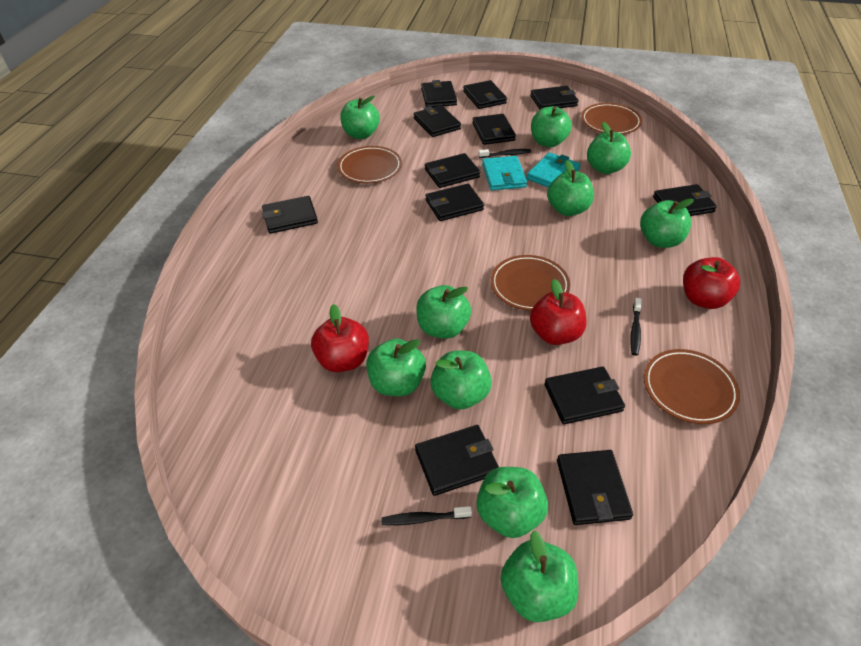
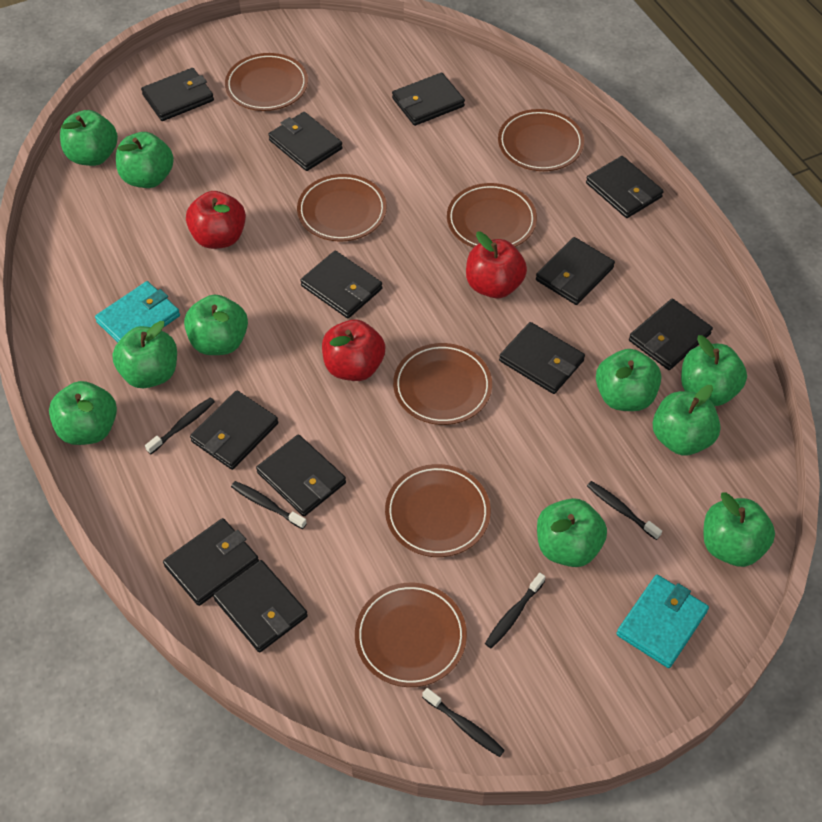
black toothbrush: 3 -> 5
brown plate: 4 -> 7

